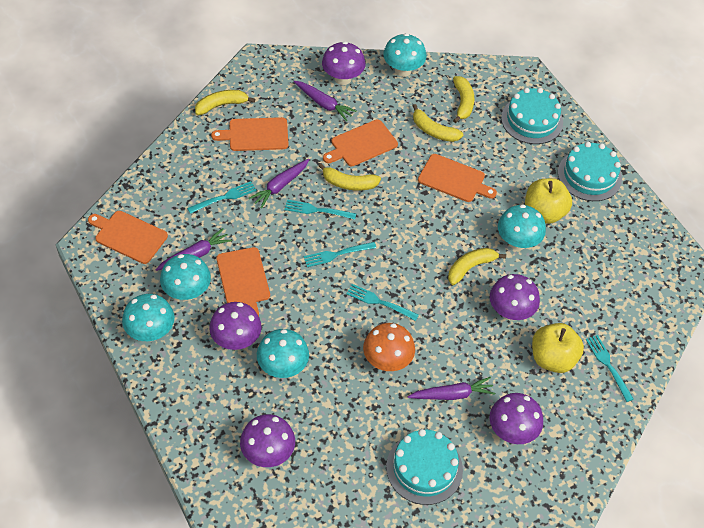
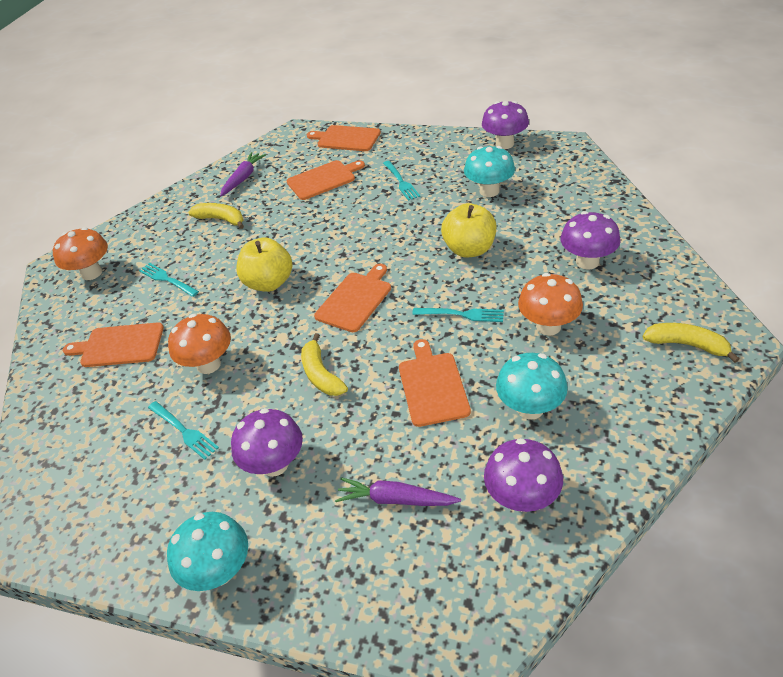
orange mushroom: 1 -> 3
purple carrot: 4 -> 2
purple mushroom: 5 -> 4
turquoise cake: 3 -> 0
turquoise fork: 5 -> 4
turquoise mushroom: 5 -> 3
yellow banana: 5 -> 3

